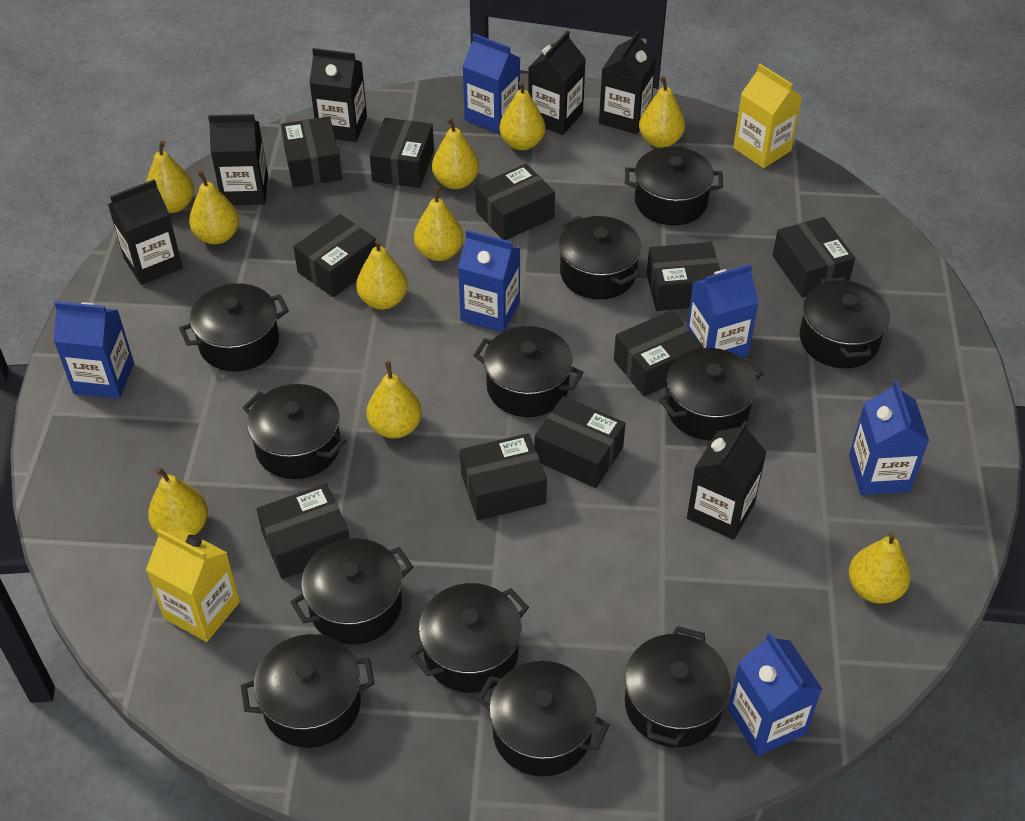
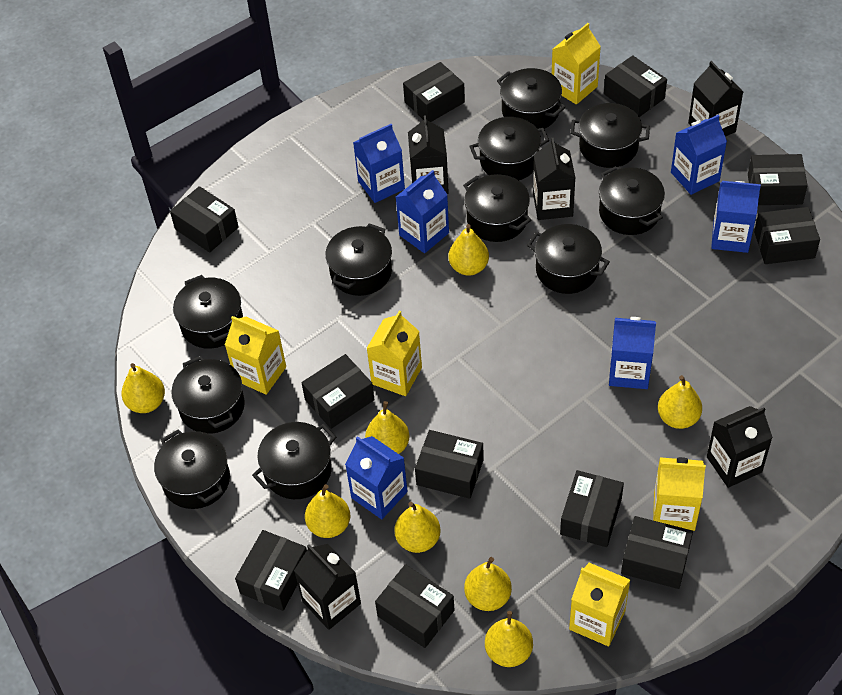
black box: 10 -> 11
black carton: 6 -> 5
black pot: 12 -> 11
yellow carton: 2 -> 5
yellow pear: 10 -> 8

